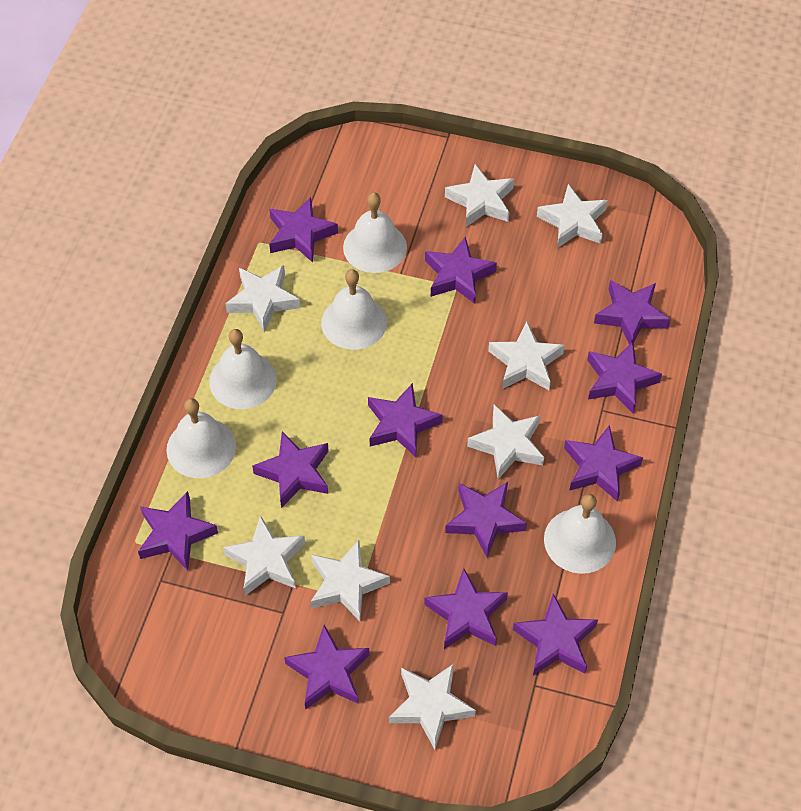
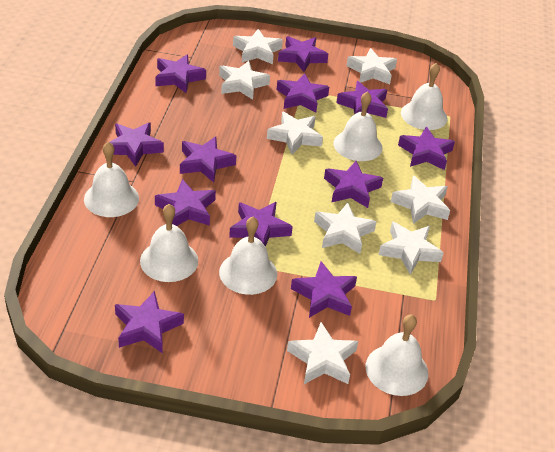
white bell: 5 -> 6

